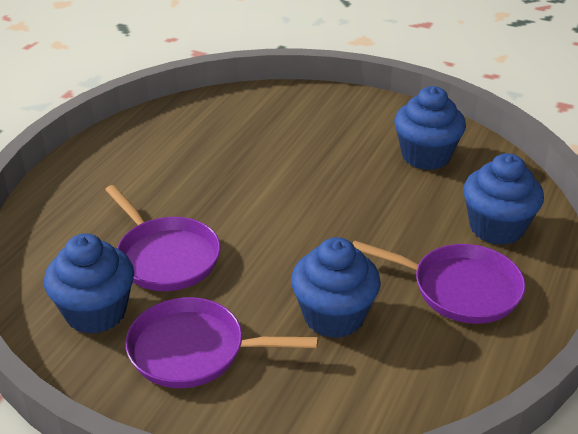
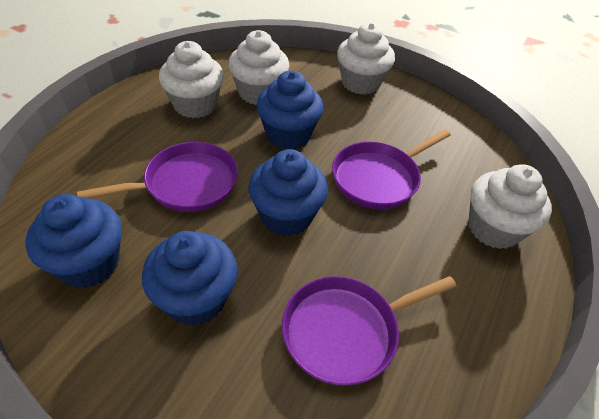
white cupcake: 0 -> 4

